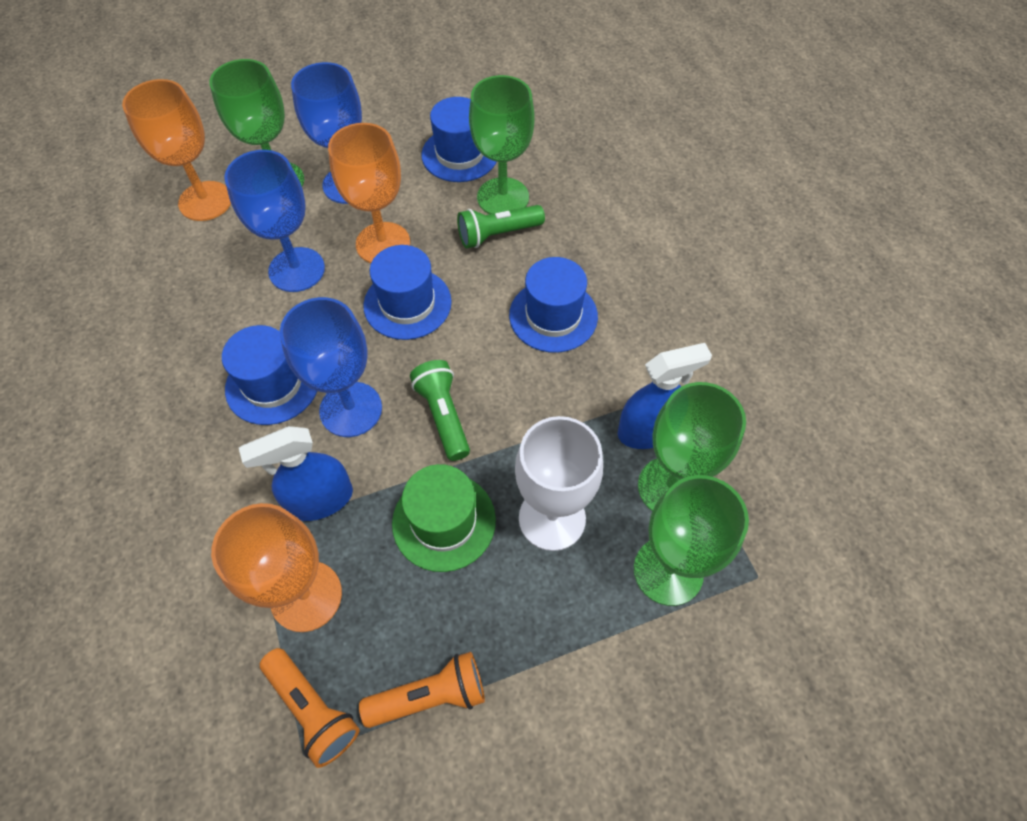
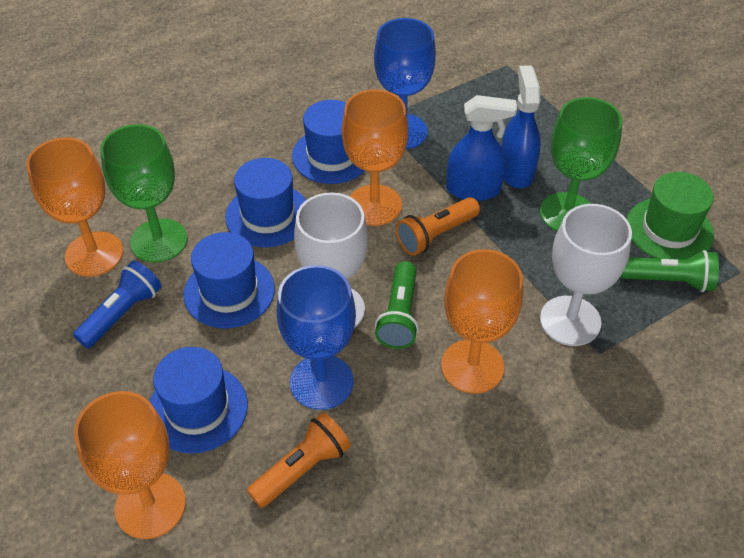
blue flashlight: 0 -> 1
blue goblet: 3 -> 2
green goblet: 4 -> 2
orange goblet: 3 -> 4
white goblet: 1 -> 2

